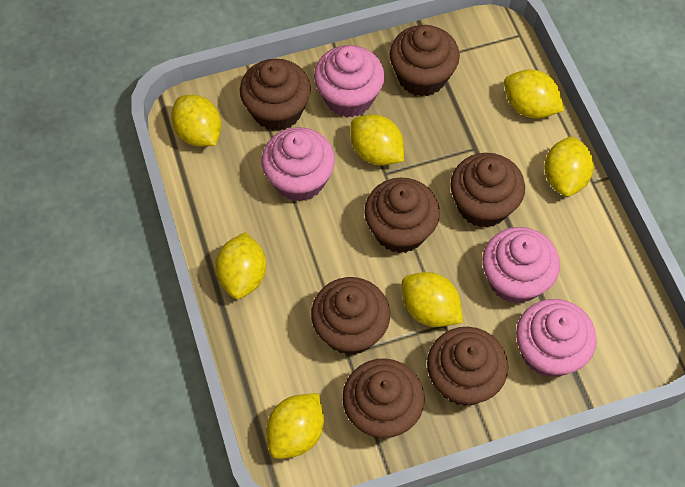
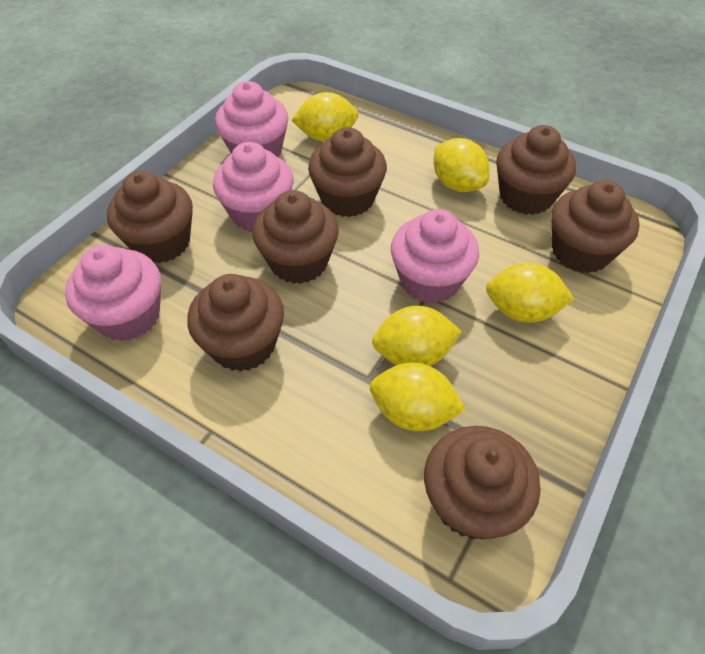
yellow lemon: 7 -> 5

